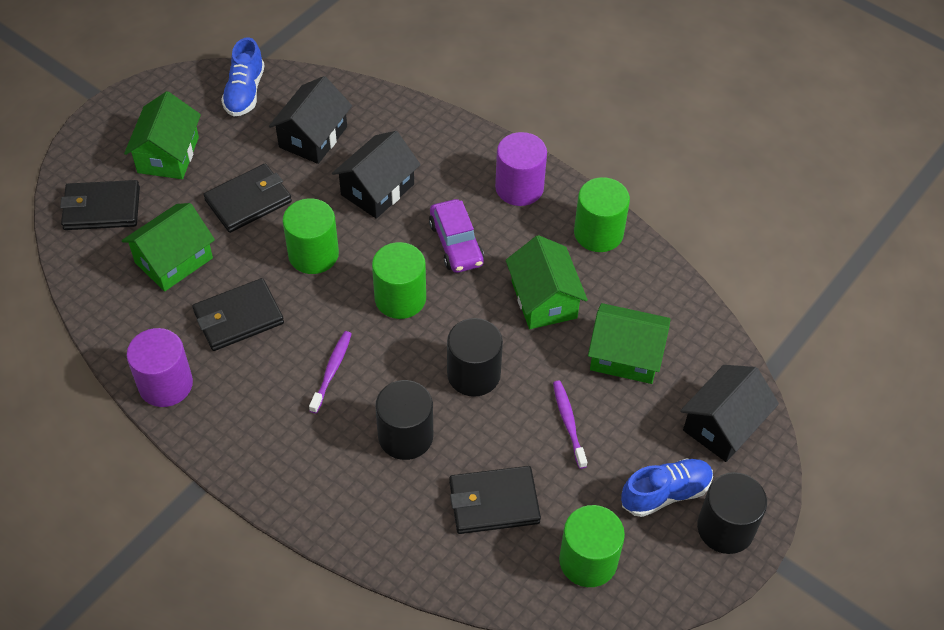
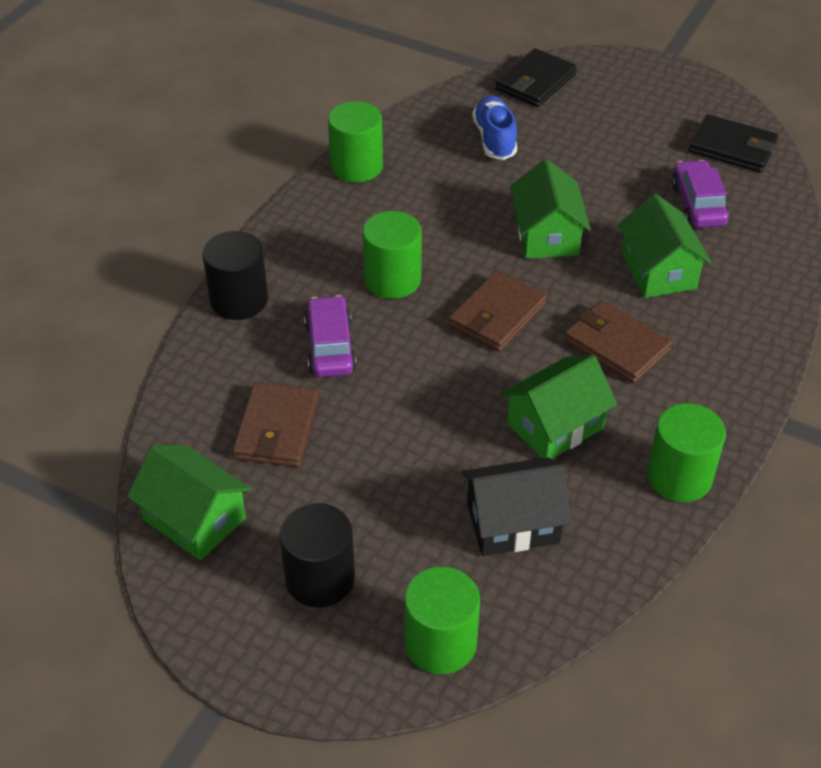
black cylinder: 3 -> 2
black house: 3 -> 1
black wallet: 4 -> 2
blue shoe: 2 -> 1
brown wallet: 0 -> 3
purple car: 1 -> 2
purple cylinder: 2 -> 0
purple toothbrush: 2 -> 0

